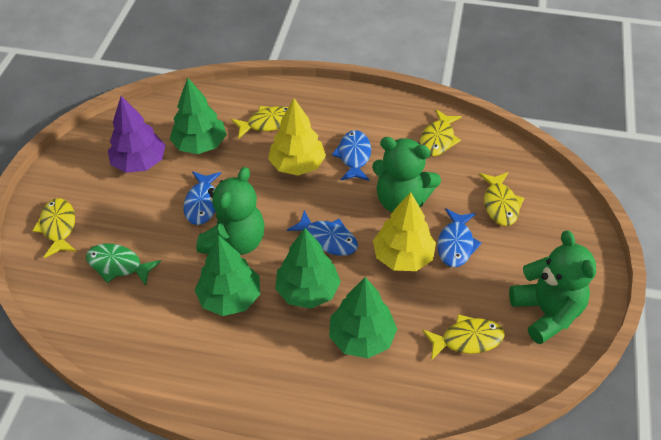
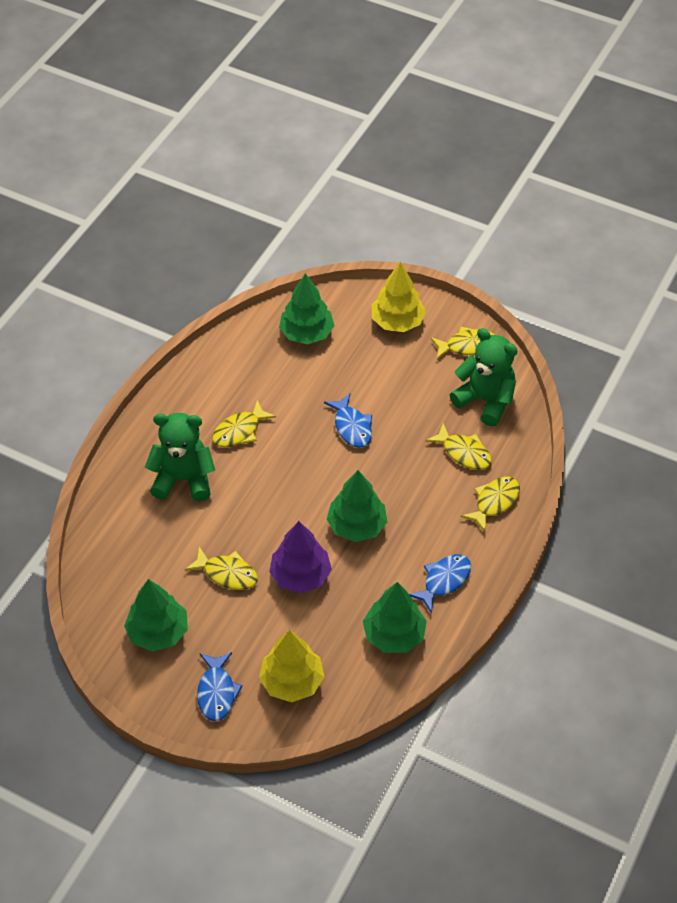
blue fish: 4 -> 3
green fish: 1 -> 0
green teddy bear: 3 -> 2

